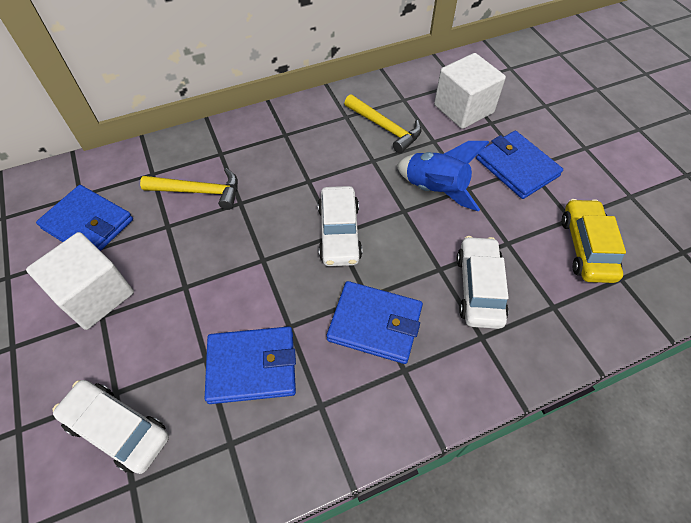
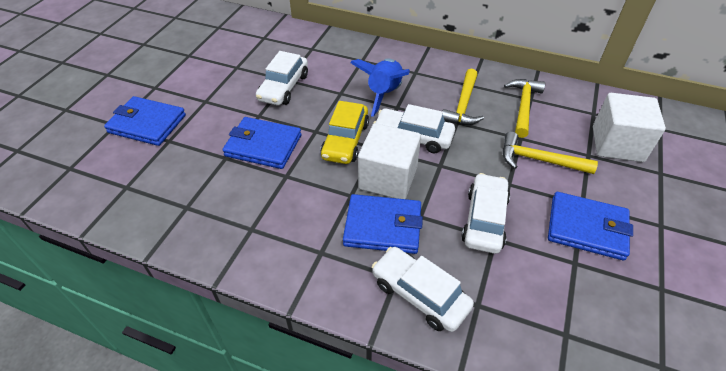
white car: 3 -> 4
yellow hammer: 2 -> 3

